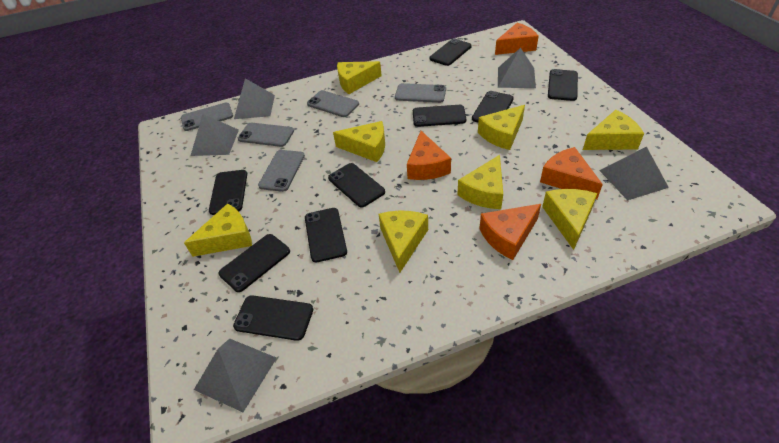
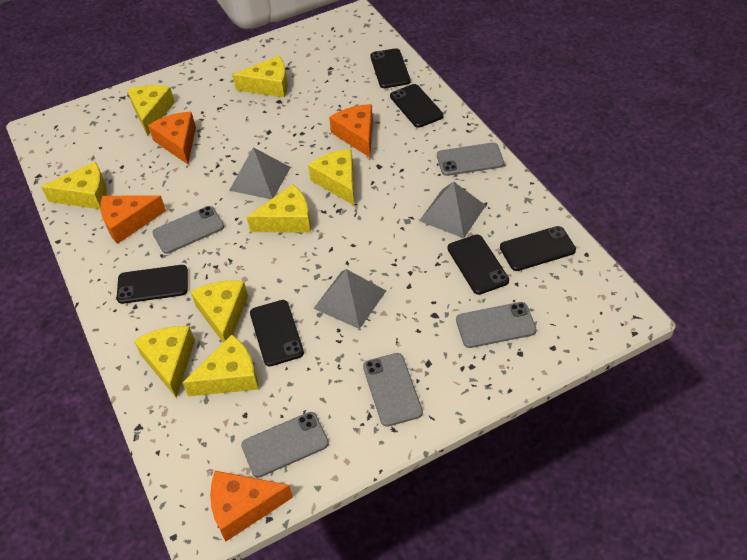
black phone: 9 -> 6
grey pyramid: 5 -> 3

